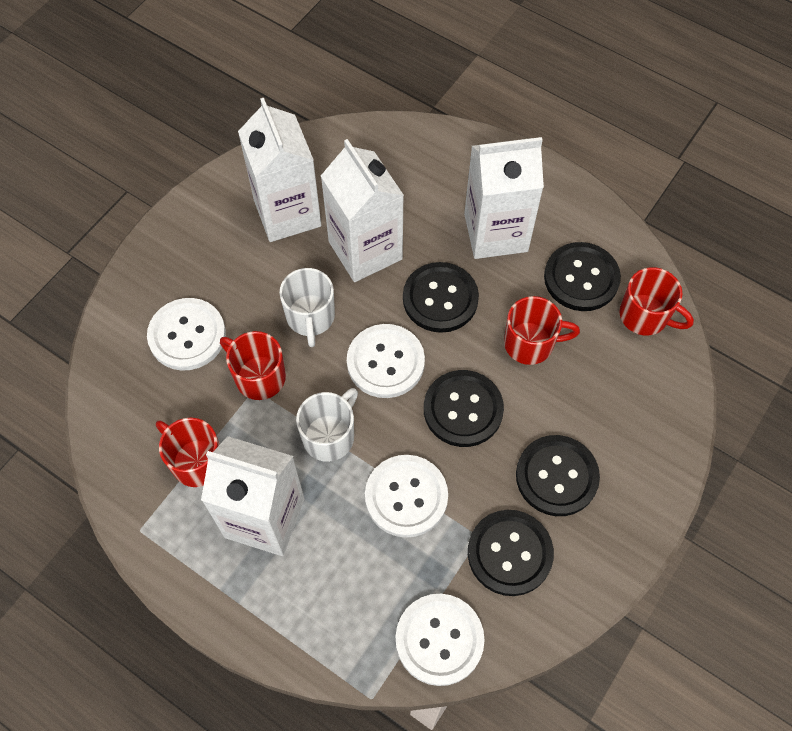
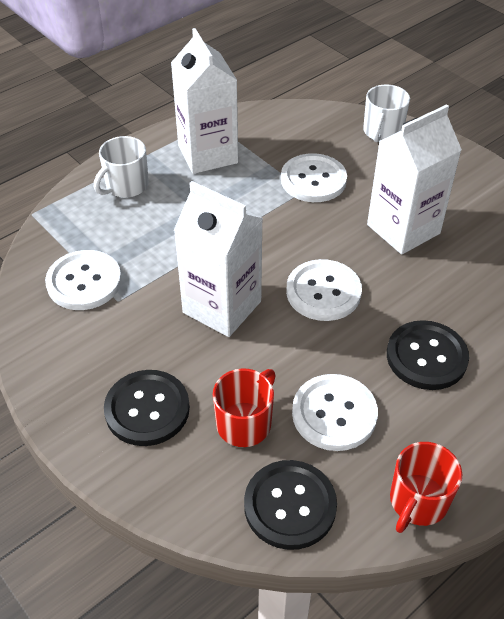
black button: 5 -> 3
red mug: 4 -> 2
white carton: 4 -> 3

